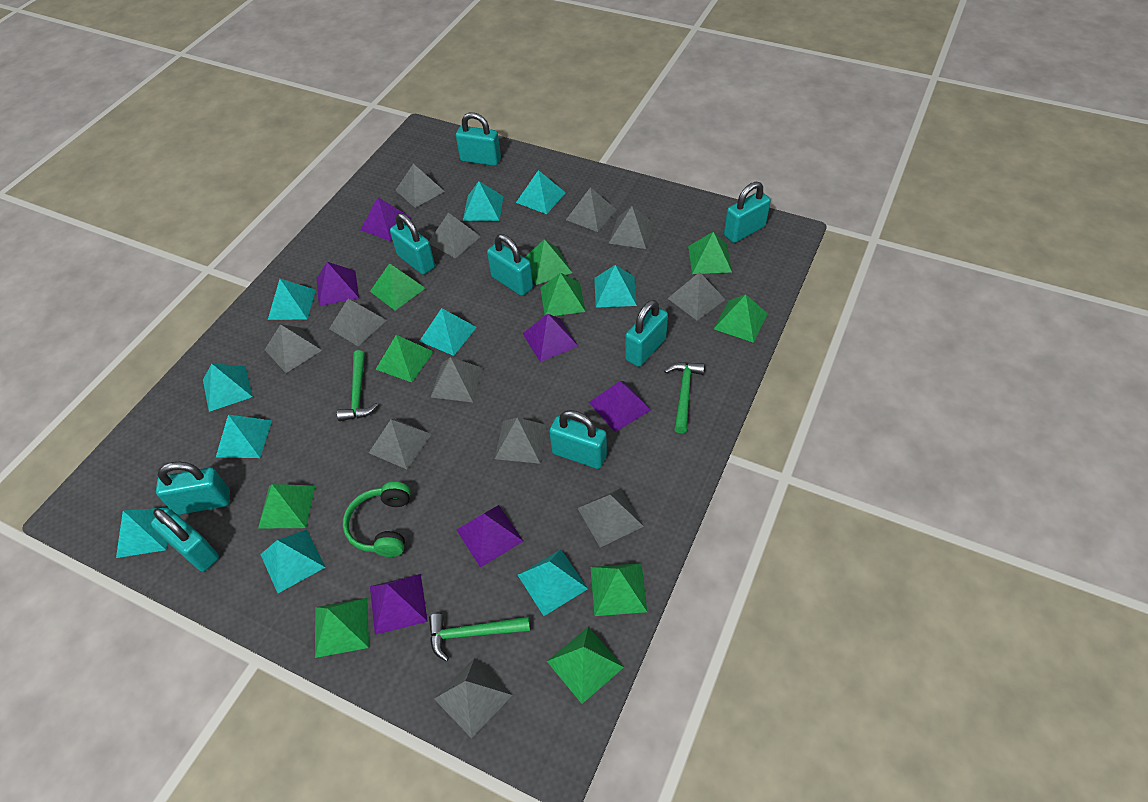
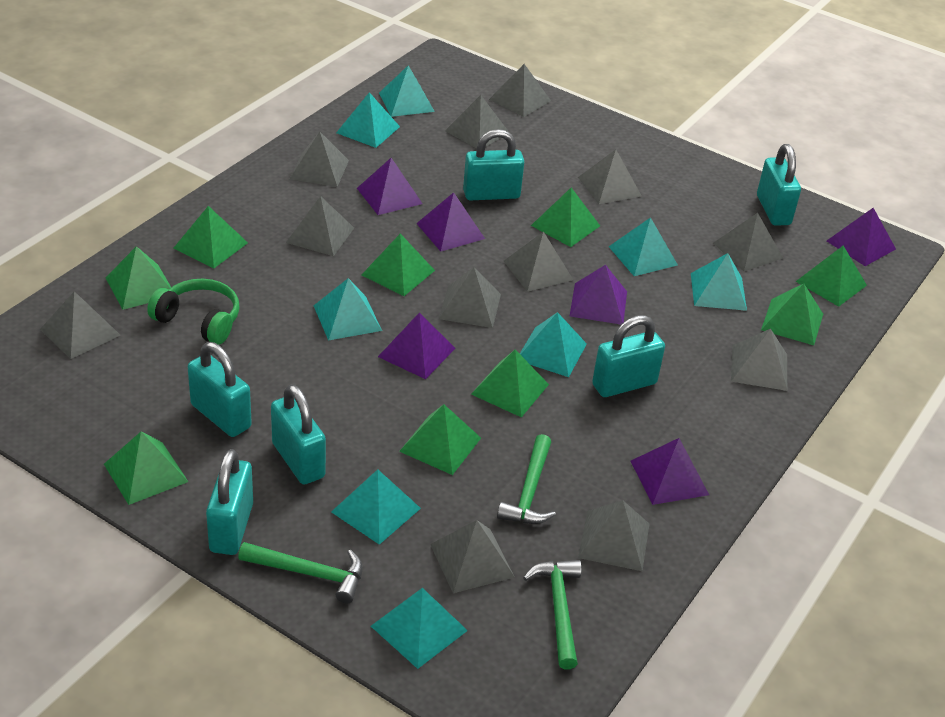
green pyramid: 10 -> 9
turquoise padlock: 8 -> 6
turquoise pyramid: 10 -> 8

